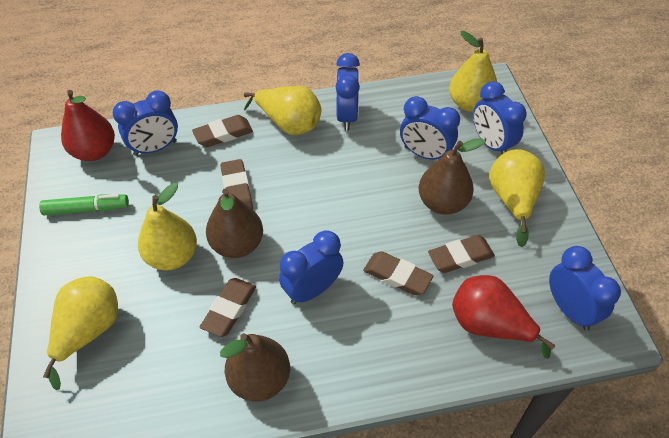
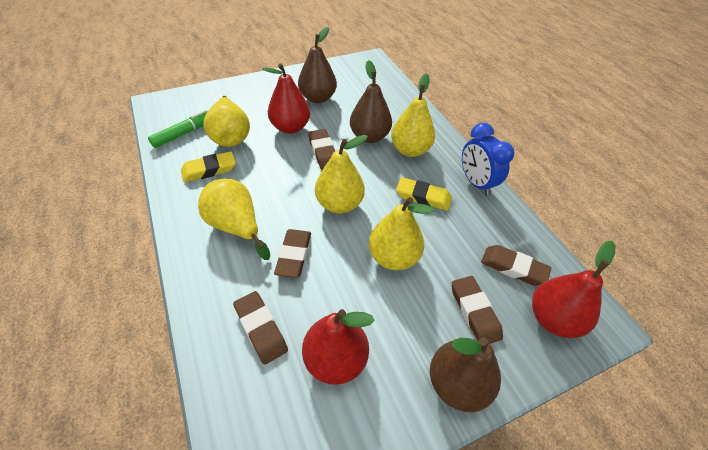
blue clock: 6 -> 1
red pear: 2 -> 3
yellow eraser: 0 -> 2

